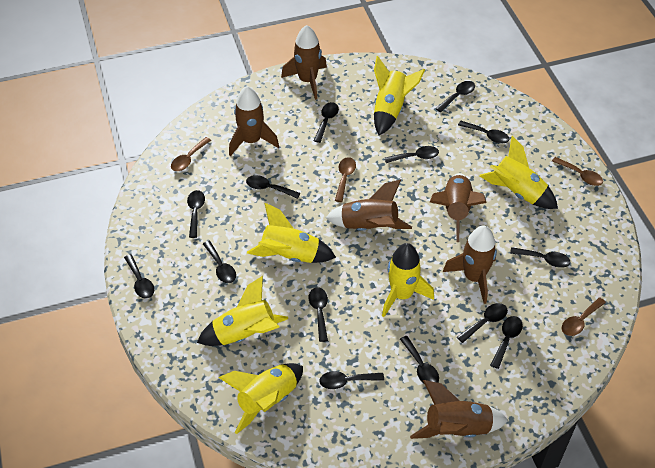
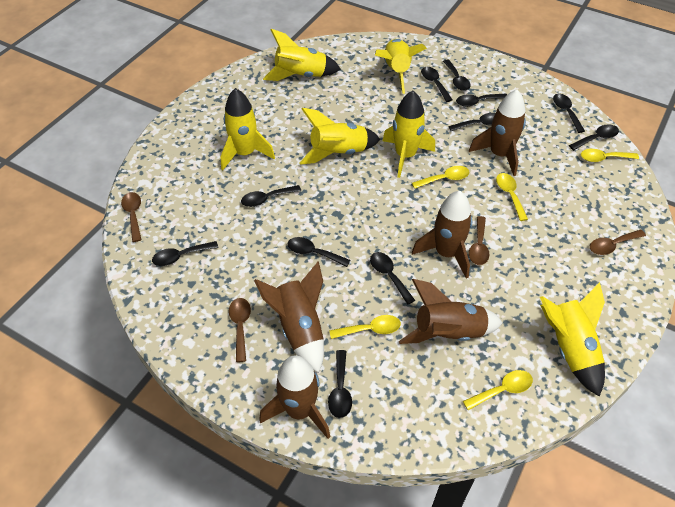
black spoon: 14 -> 11
brown rocket: 6 -> 5
yellow spoon: 0 -> 5

